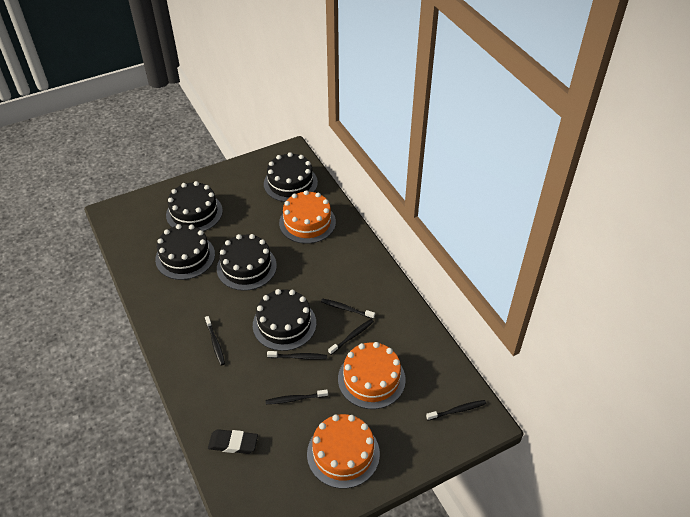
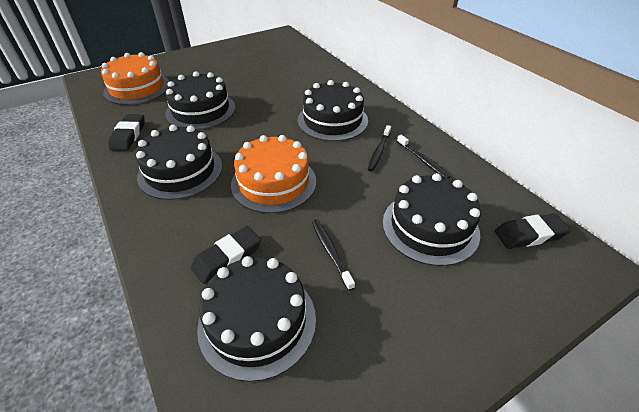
black eraser: 1 -> 3
black toothbrush: 6 -> 3
orange cake: 3 -> 2

